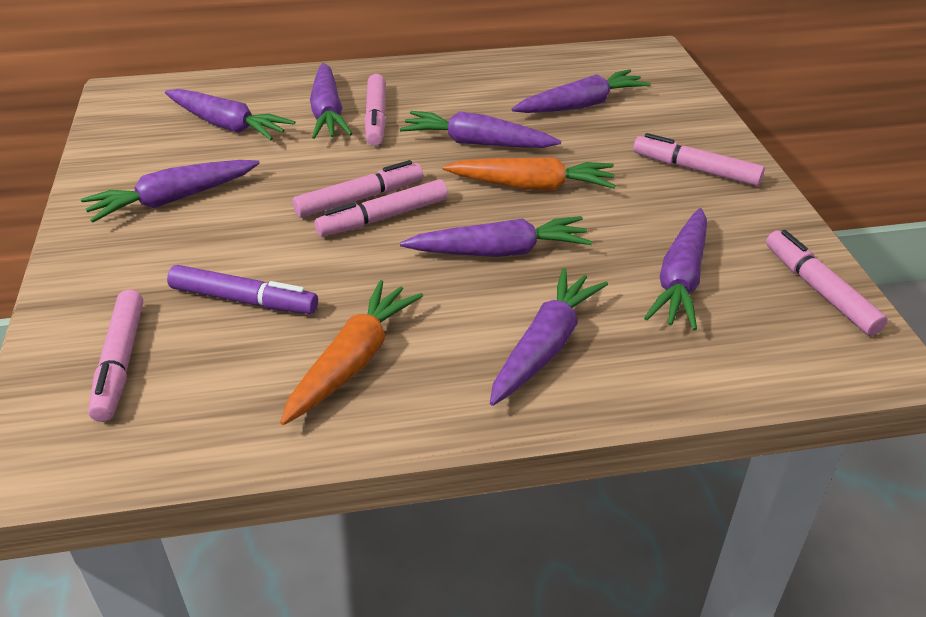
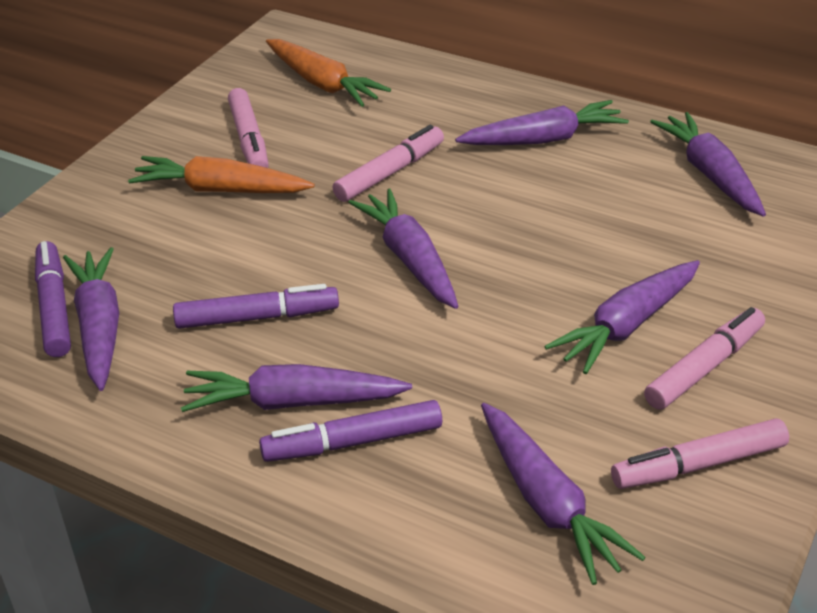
pink marker: 6 -> 4
purple carrot: 8 -> 7
purple marker: 1 -> 3

